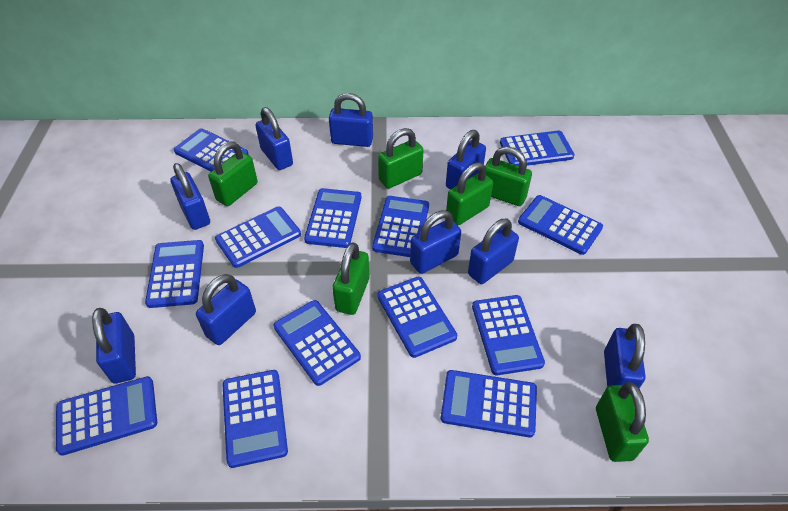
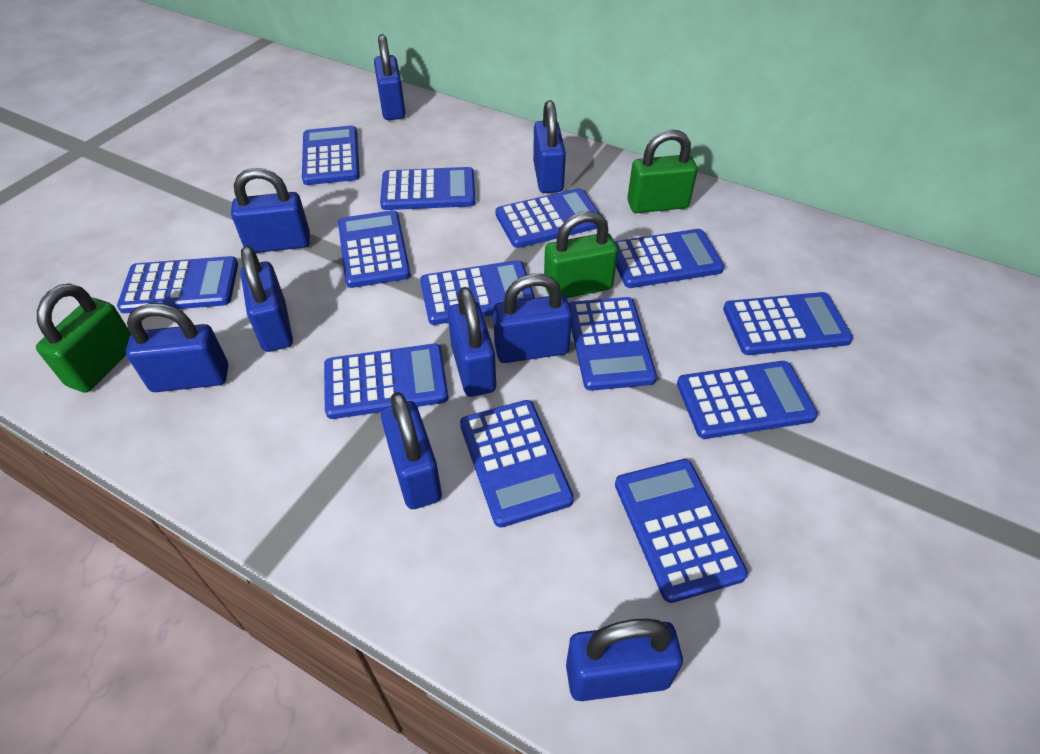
green padlock: 6 -> 3

